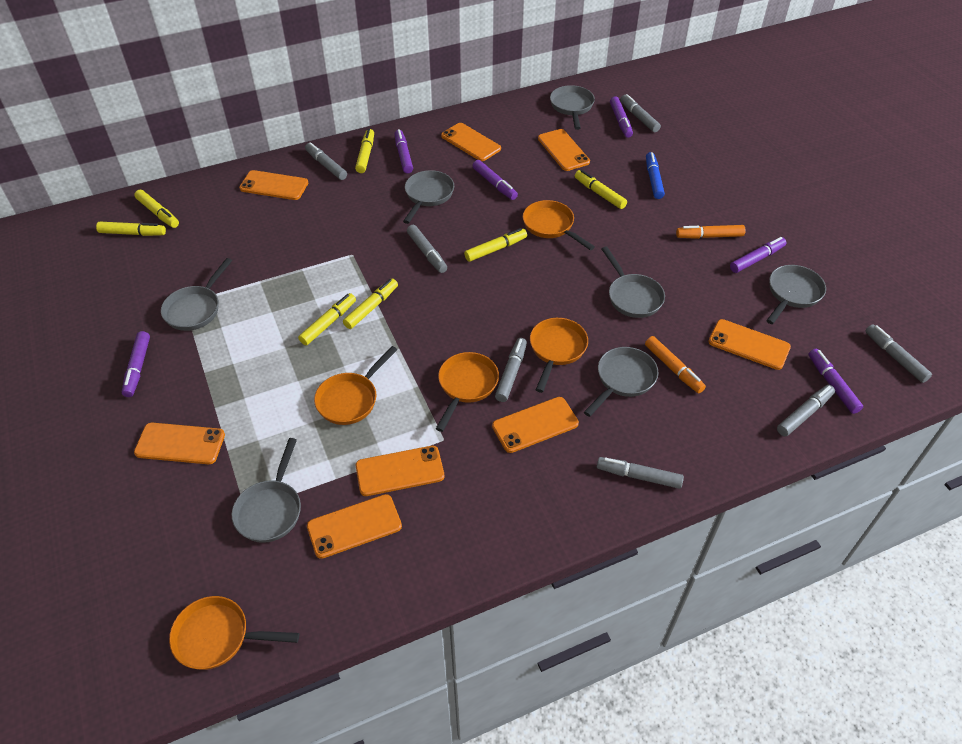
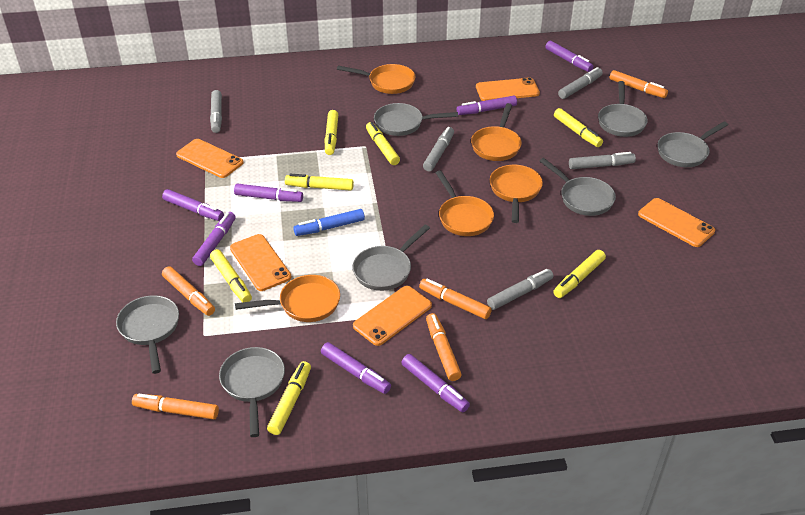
grey marker: 7 -> 5
orange marker: 2 -> 5
orange phone: 8 -> 5
purple marker: 6 -> 7

